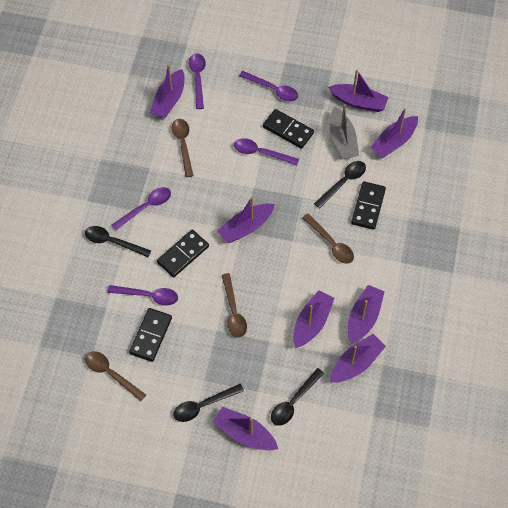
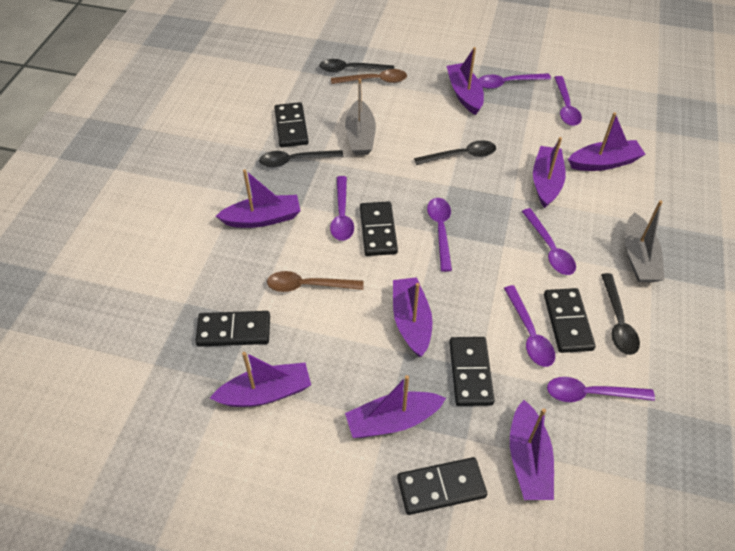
black domino: 4 -> 6
brown spoon: 4 -> 2
grey boat: 1 -> 2
purple spoon: 5 -> 7

